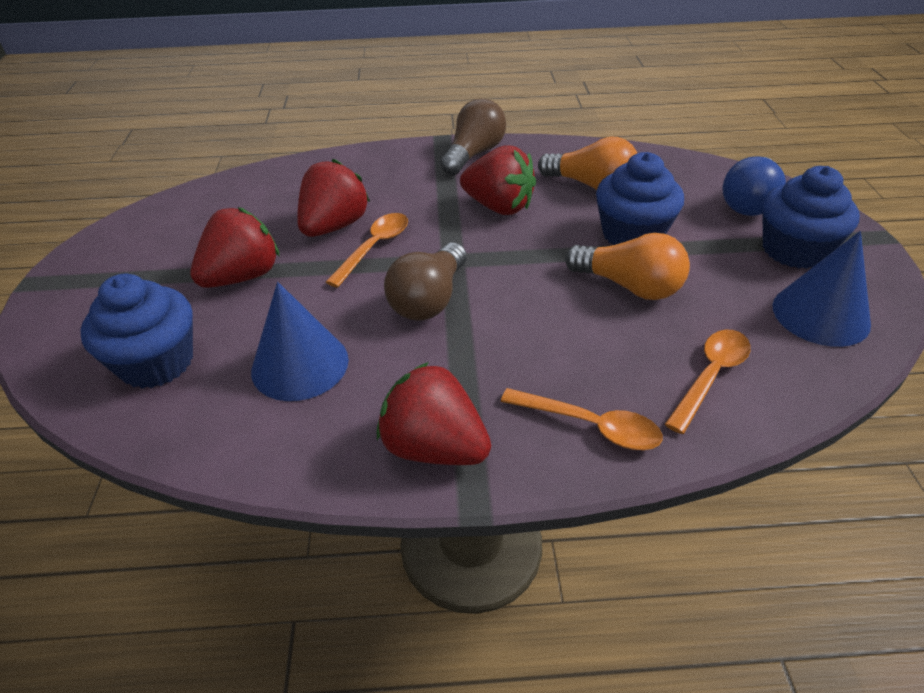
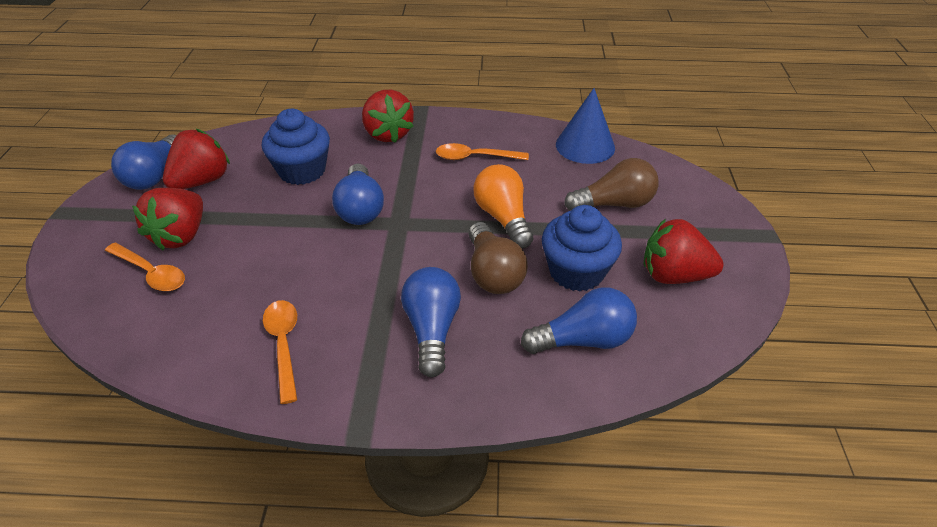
blue cone: 2 -> 1
blue cupcake: 3 -> 2
blue light bulb: 1 -> 4
orange light bulb: 2 -> 1

